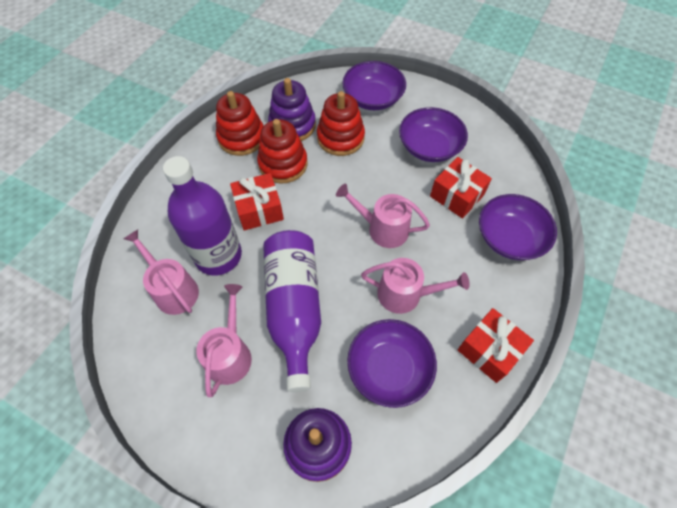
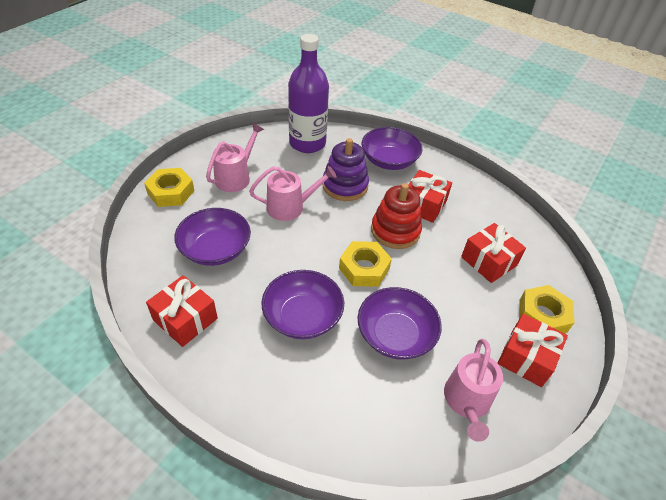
pink watering can: 4 -> 3
purple bottle: 2 -> 1
purple stacking toy: 2 -> 1
red gift: 3 -> 4
red stacking toy: 3 -> 1
yellow nut: 0 -> 3

